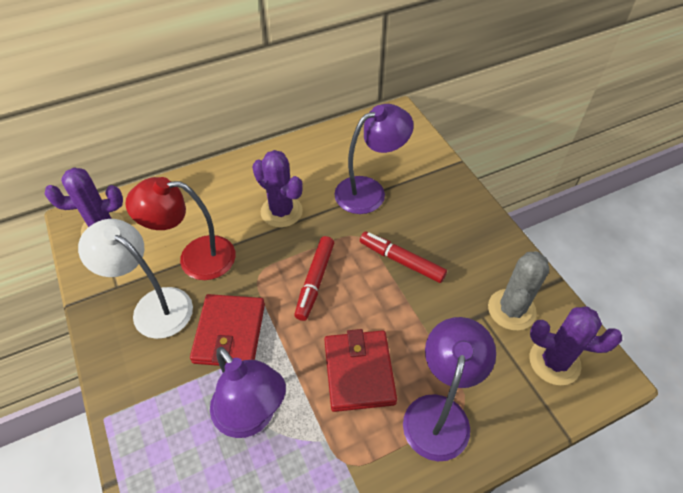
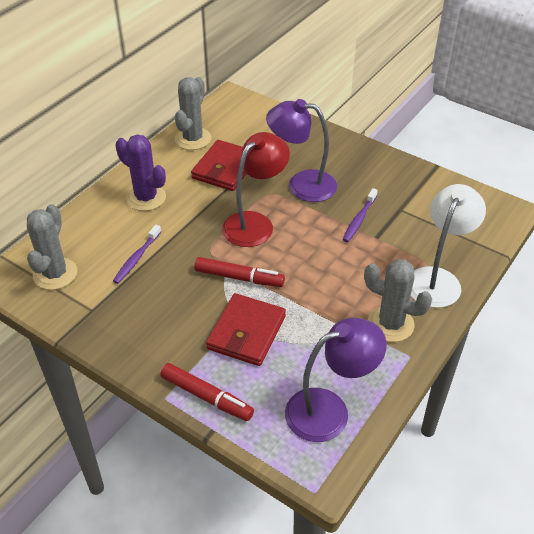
grey cactus: 1 -> 3
purple cactus: 3 -> 1
purple lamp: 3 -> 2
purple toothbrush: 0 -> 2

